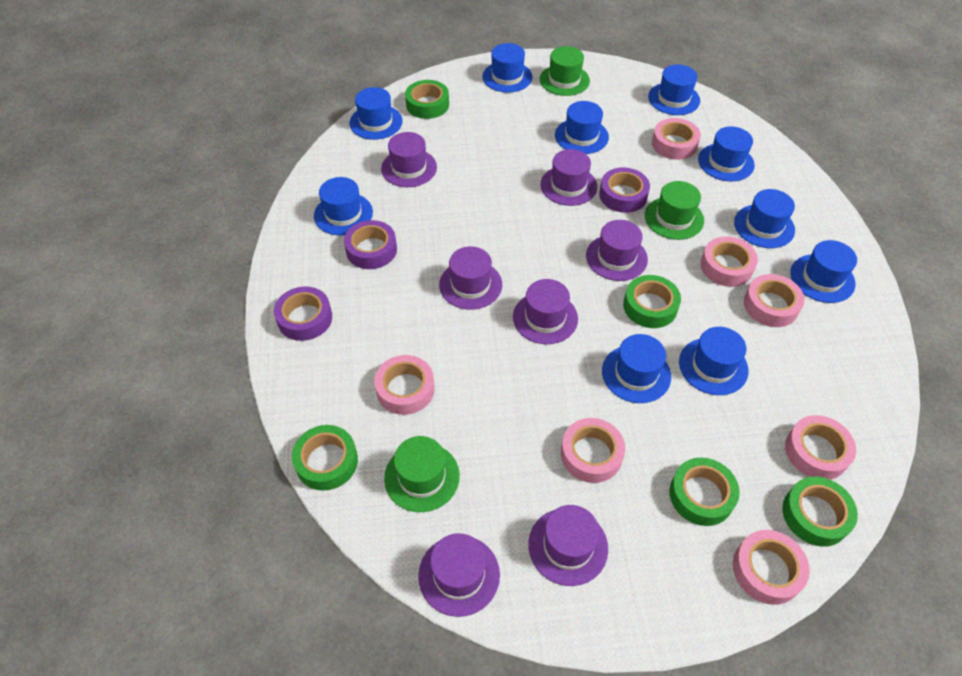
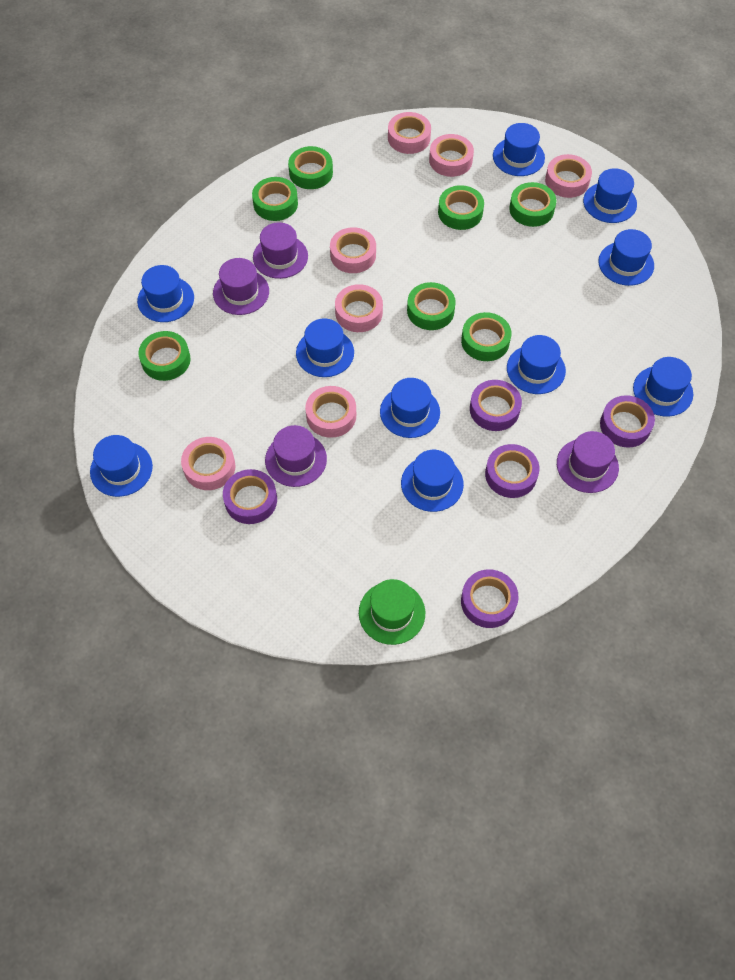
green hat: 3 -> 1
green tape: 5 -> 7
purple hat: 7 -> 4
purple tape: 3 -> 5

